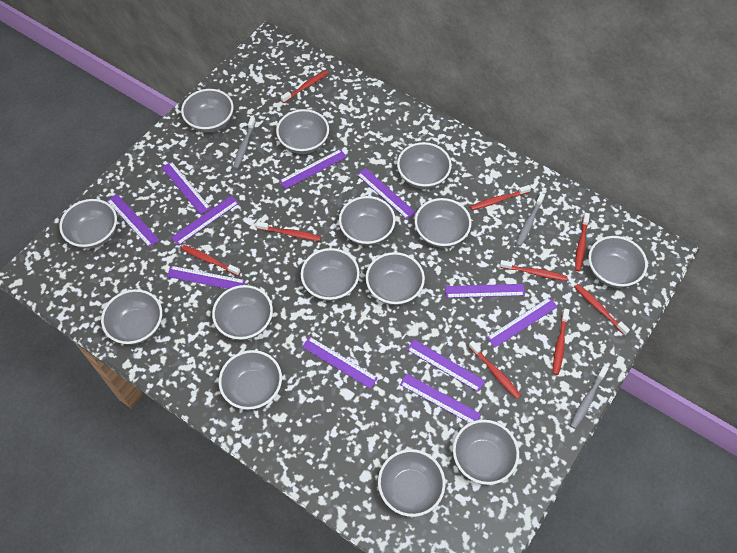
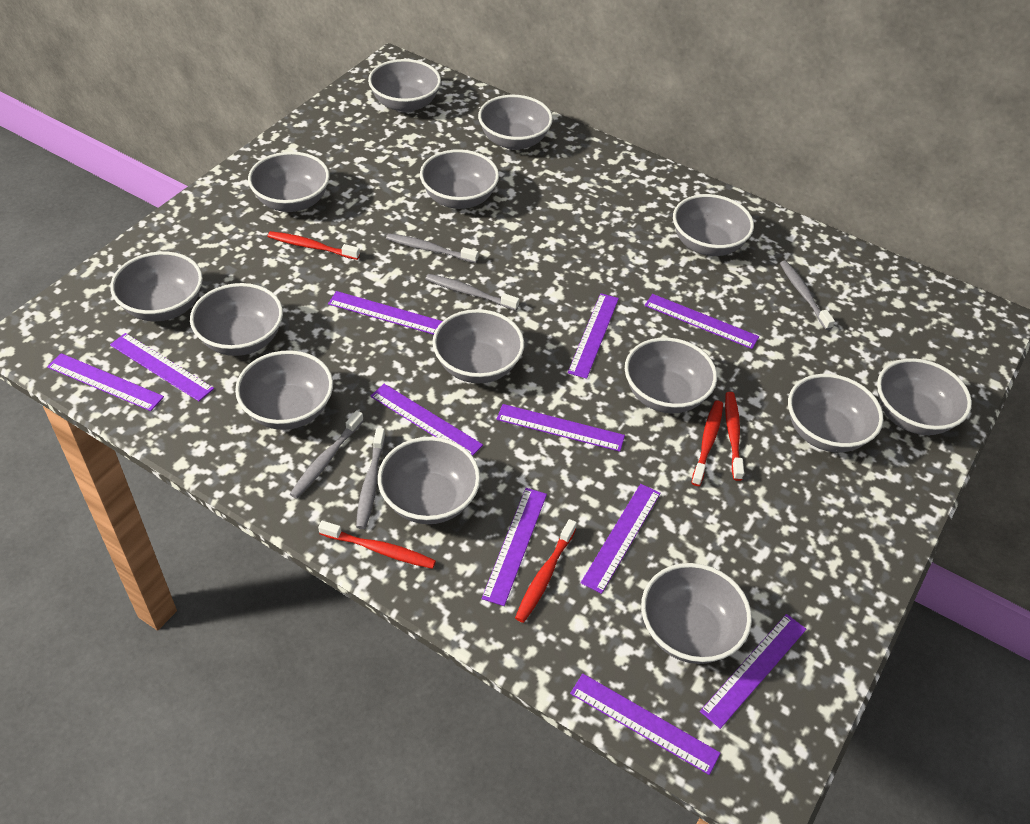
grey toothbrush: 3 -> 5
red toothbrush: 9 -> 5

